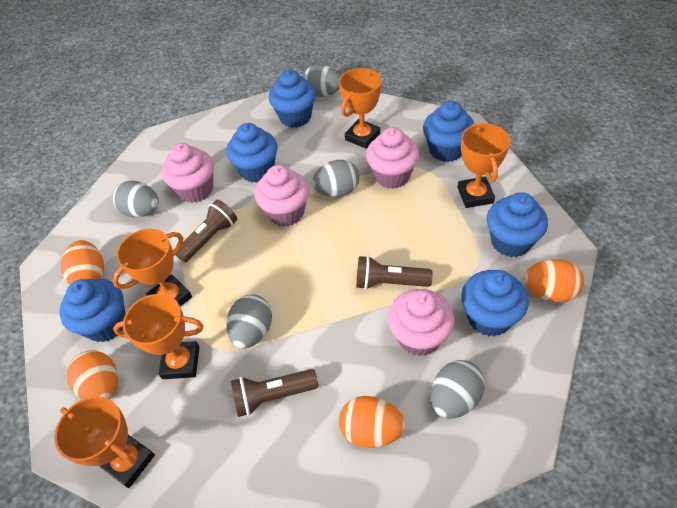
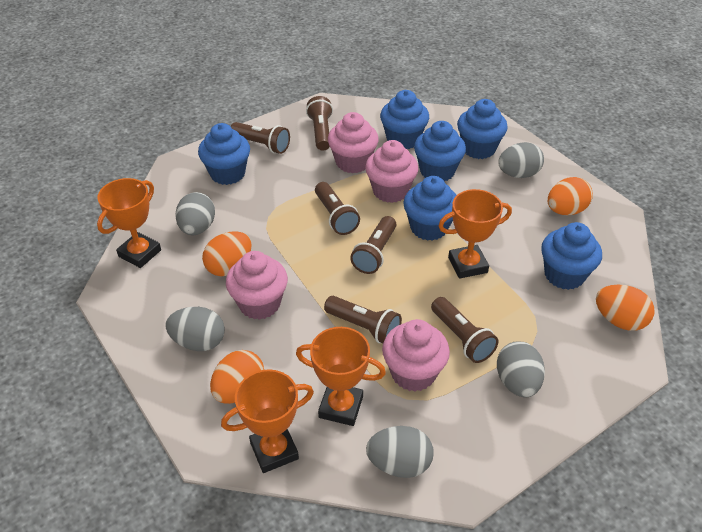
brown flashlight: 3 -> 6
orange trophy: 5 -> 4

